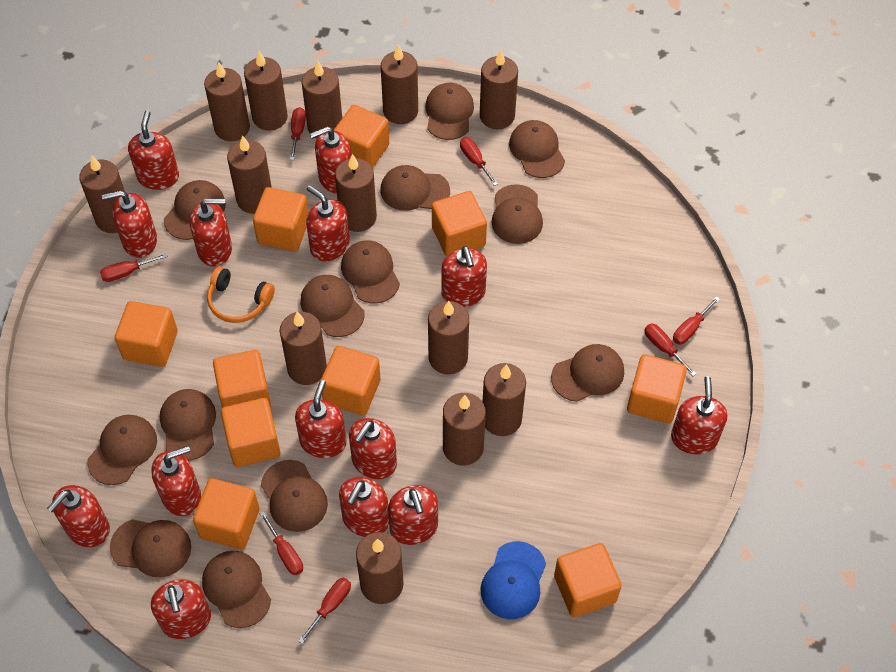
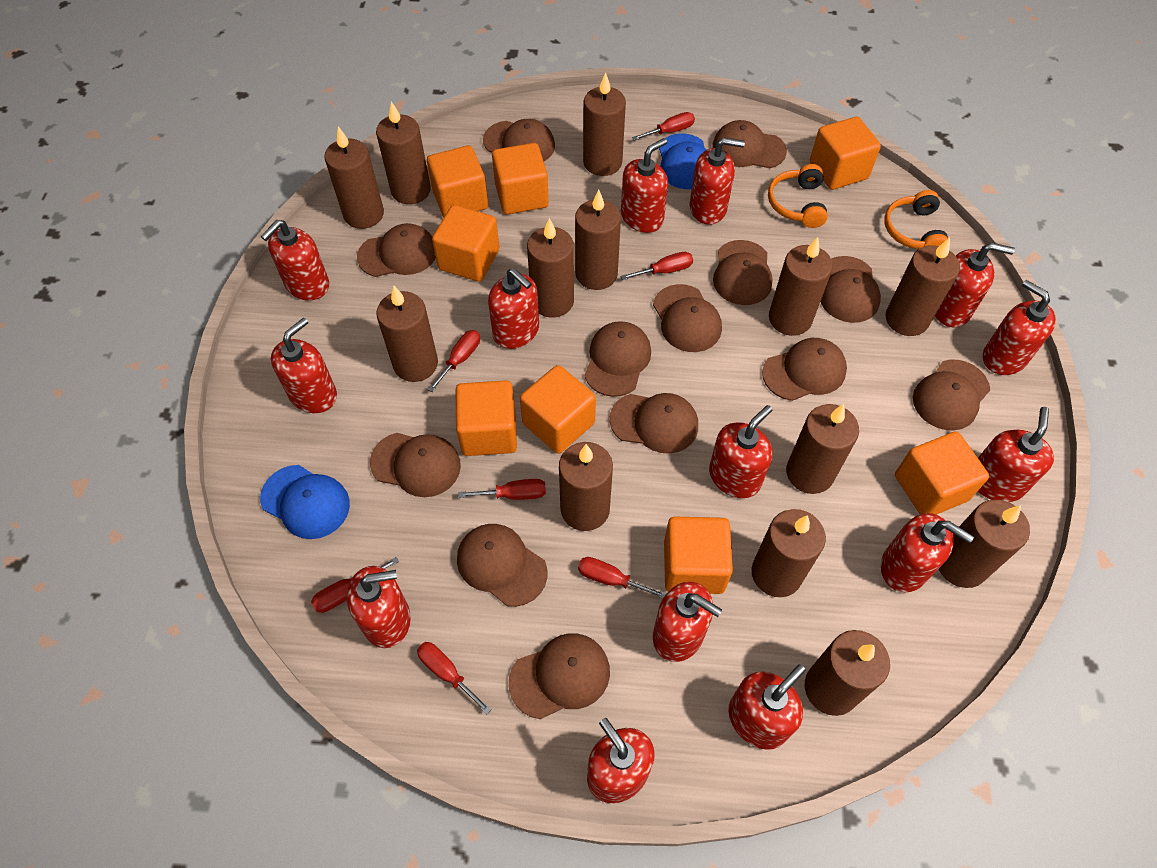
blue cap: 1 -> 2
orange cube: 10 -> 8
orange headphones: 1 -> 2

